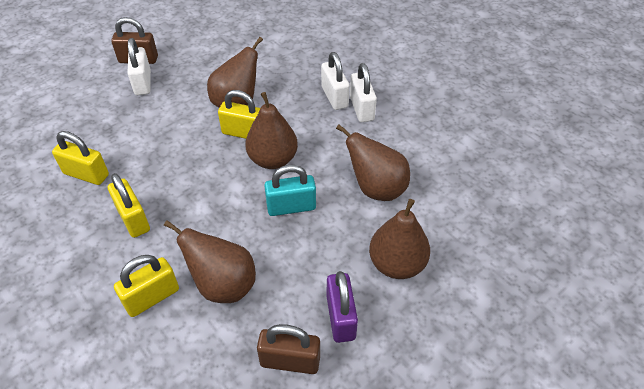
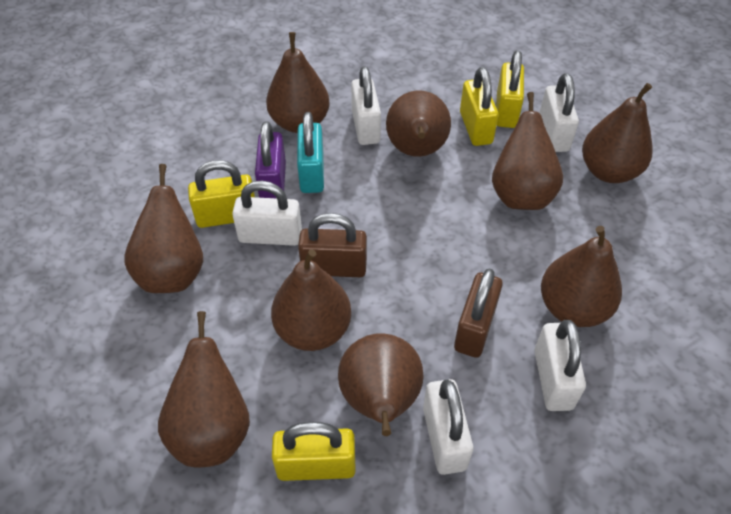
brown pear: 5 -> 9
white padlock: 3 -> 5

